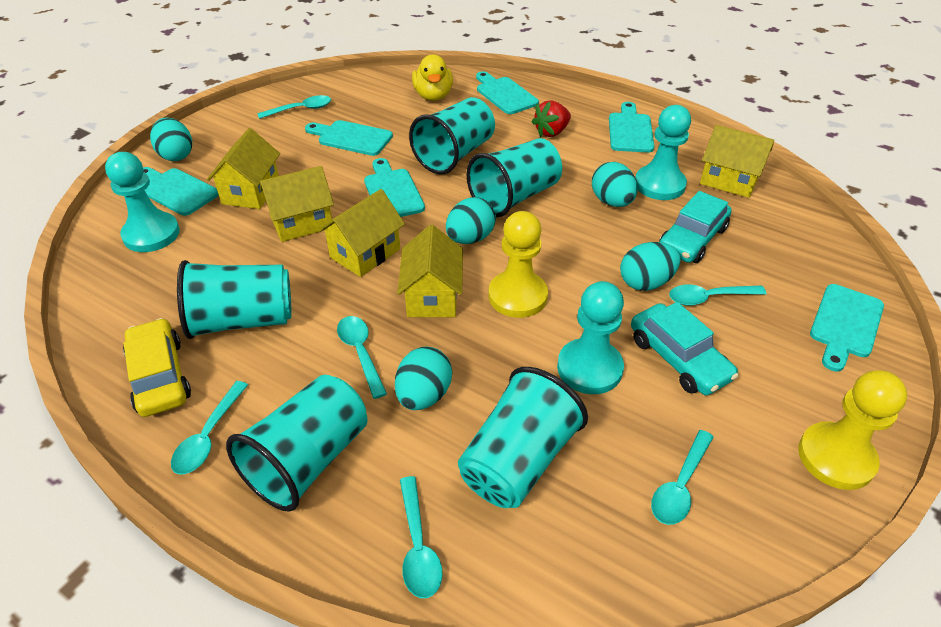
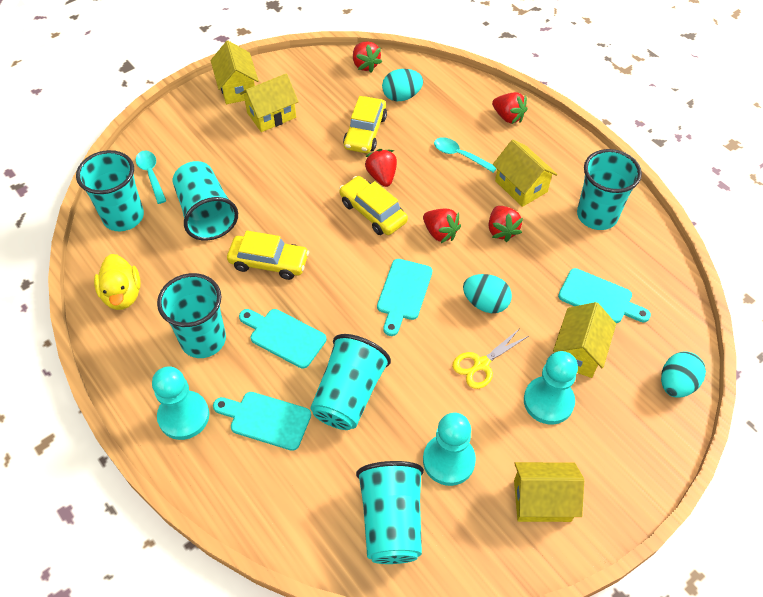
red strawberry: 1 -> 5
turquoise car: 2 -> 0
turquoise cup: 5 -> 6
turquoise cutting board: 6 -> 4
turquoise egg: 5 -> 3
turquoise spoon: 6 -> 2
yellow car: 1 -> 3
yellow pawn: 2 -> 0
yellow scissors: 0 -> 1

